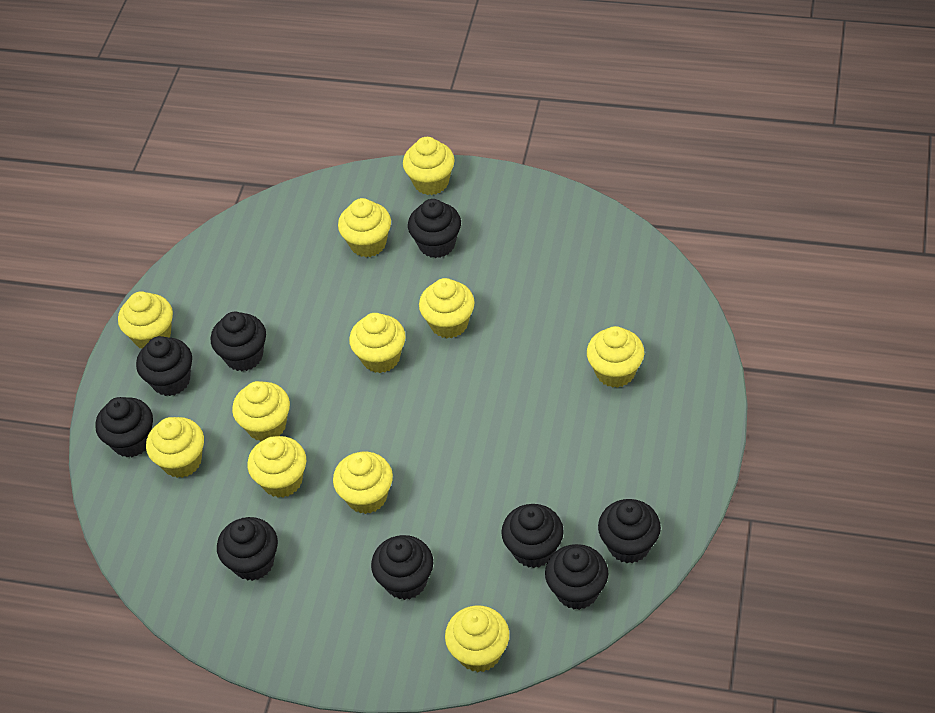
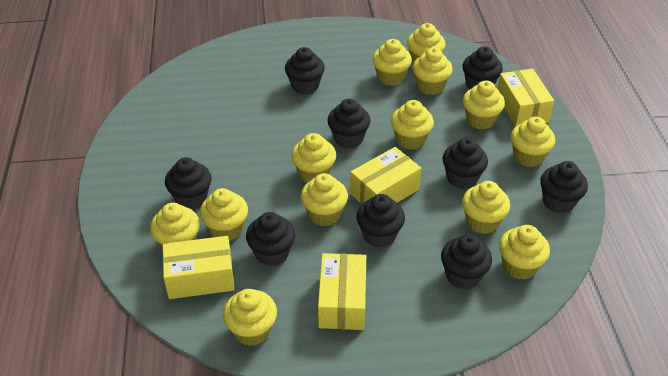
yellow box: 0 -> 4
yellow cupcake: 11 -> 13

